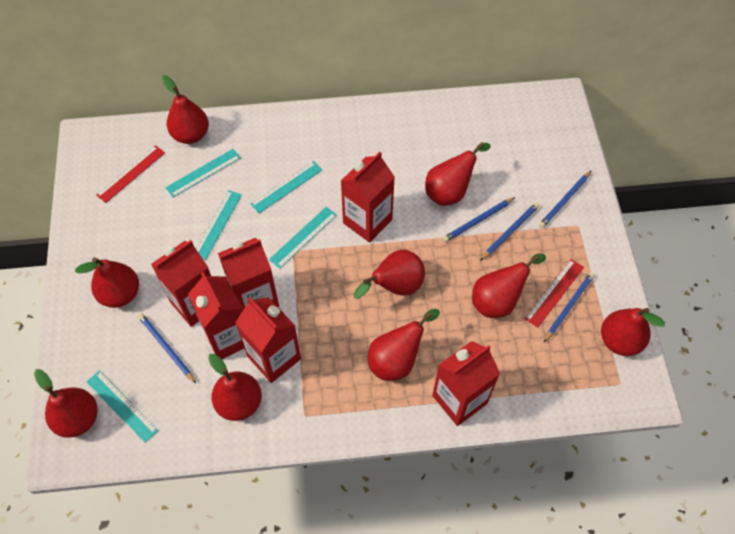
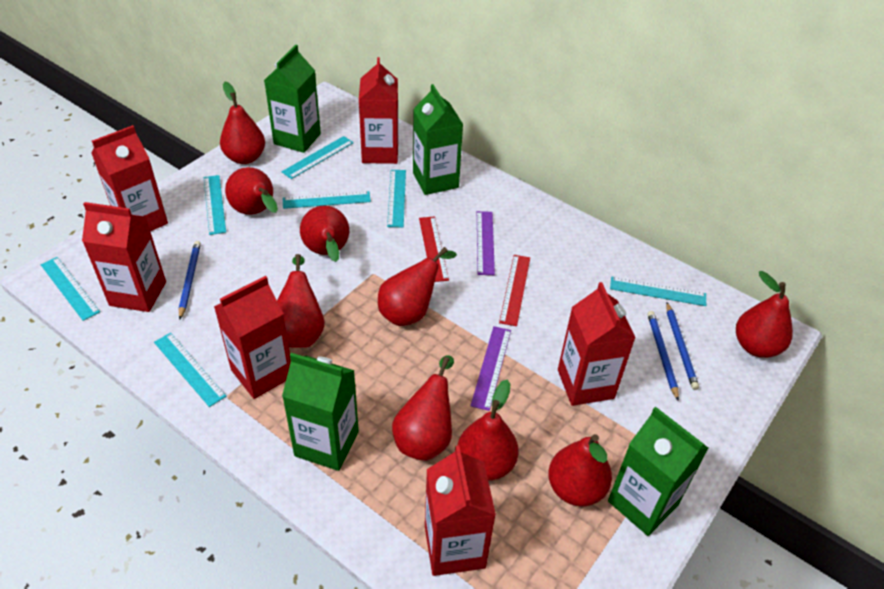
blue pencil: 5 -> 3
green carton: 0 -> 4
purple ruler: 0 -> 2
turquoise ruler: 5 -> 7

